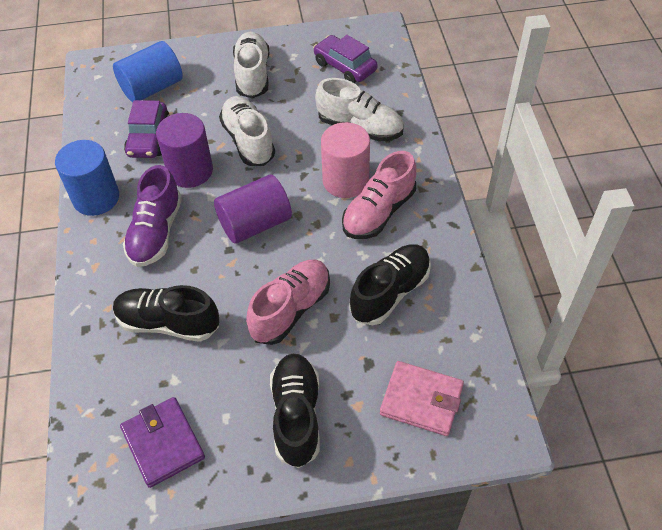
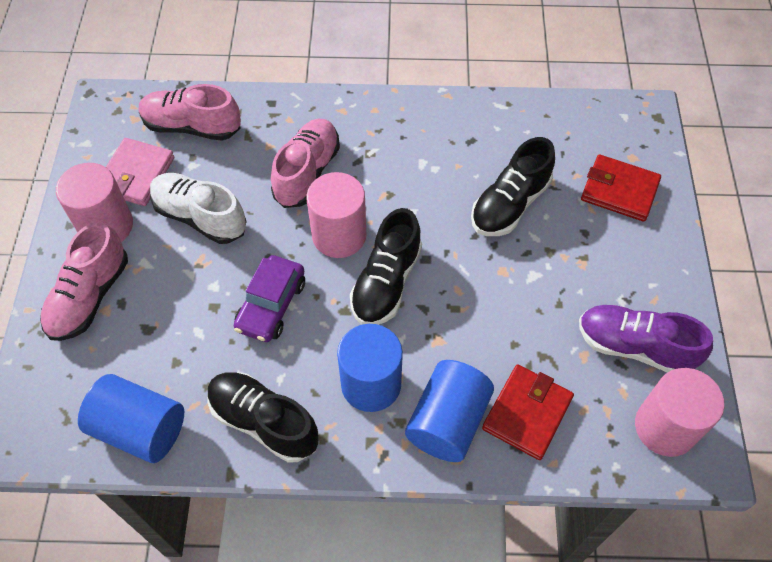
blue cylinder: 2 -> 3
pink cylinder: 1 -> 3
pink shoe: 2 -> 3
purple car: 2 -> 1
purple cylinder: 2 -> 0
purple wallet: 1 -> 0
red wallet: 0 -> 2
white shoe: 3 -> 1

